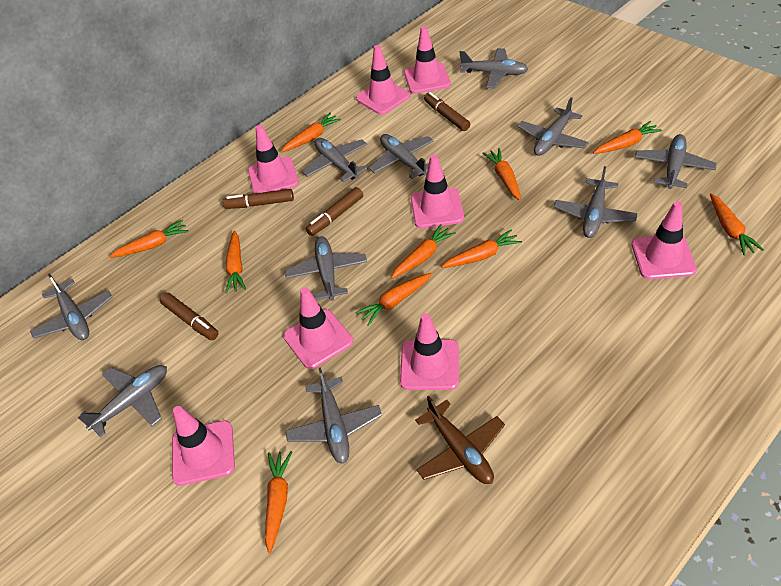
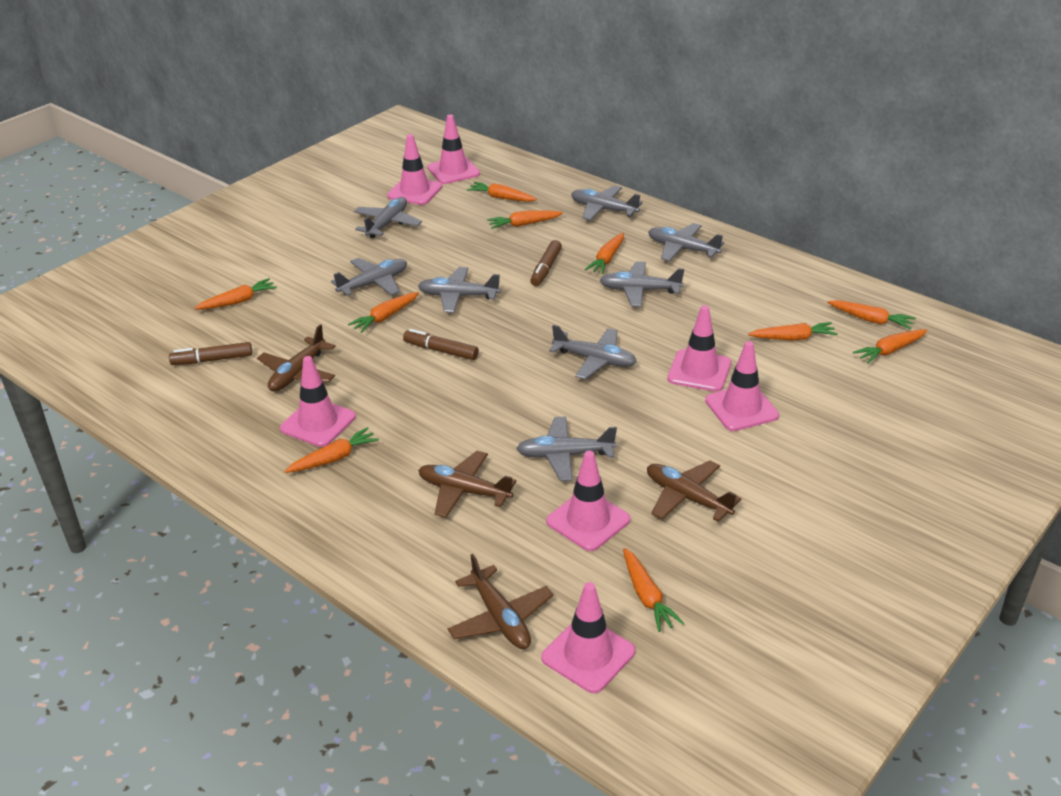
brown marker: 4 -> 3
brown plane: 1 -> 4
grey plane: 10 -> 8
pink traffic cone: 8 -> 7

